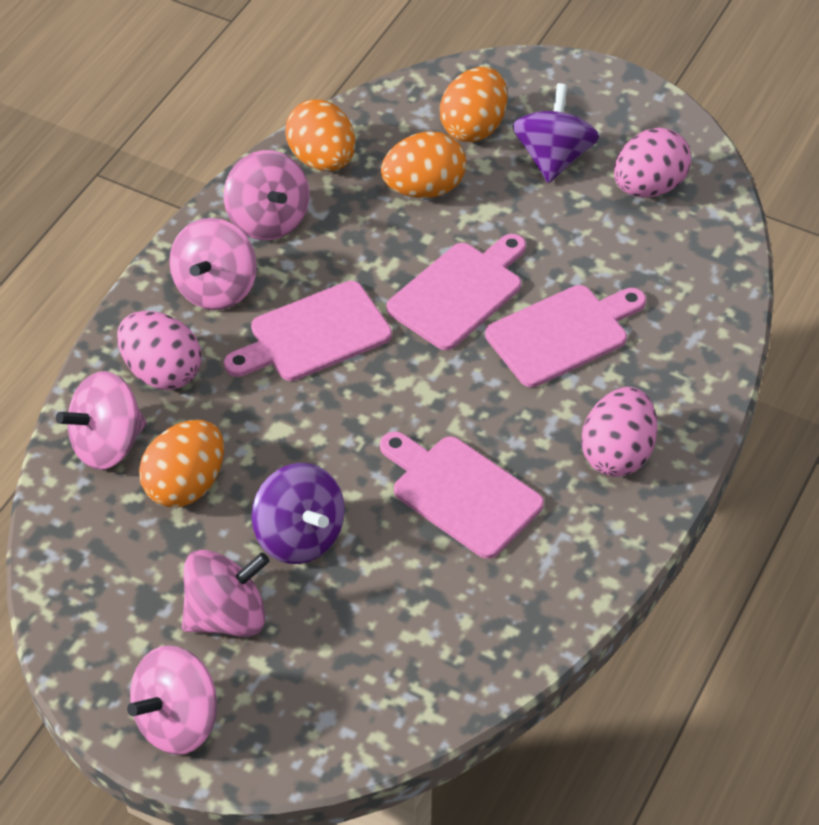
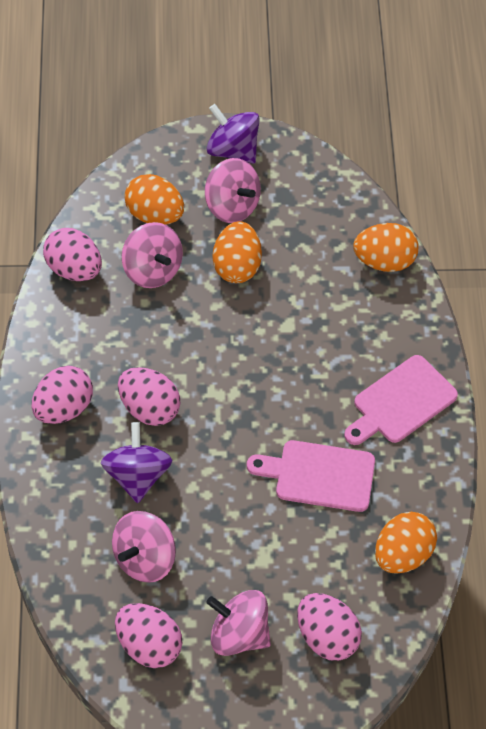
pink cutting board: 4 -> 2
pink egg: 3 -> 5
pink spinning top: 5 -> 4

